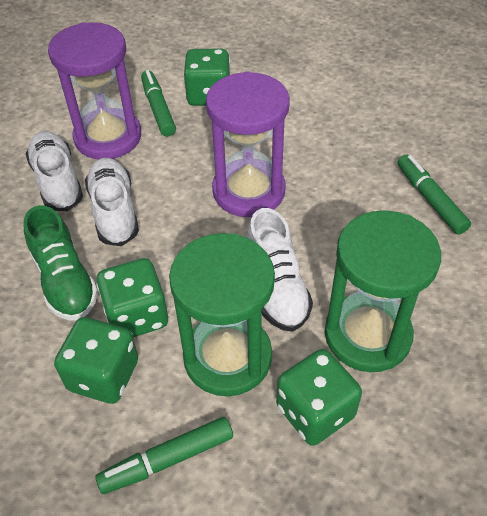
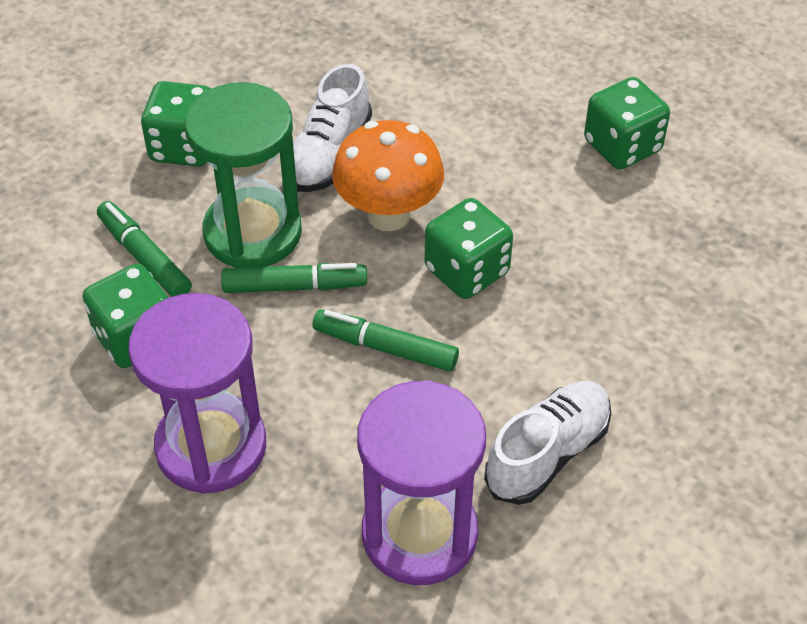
green hourglass: 2 -> 1
green shoe: 1 -> 0
orange mushroom: 0 -> 1
white shoe: 3 -> 2

